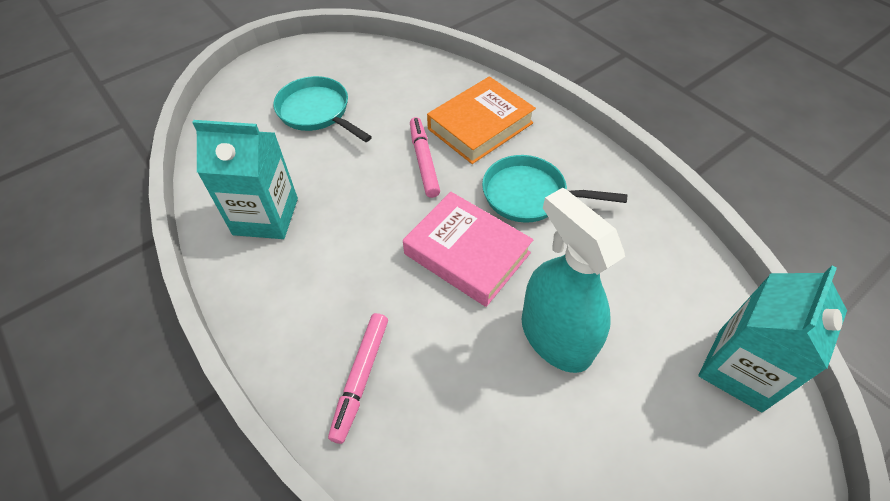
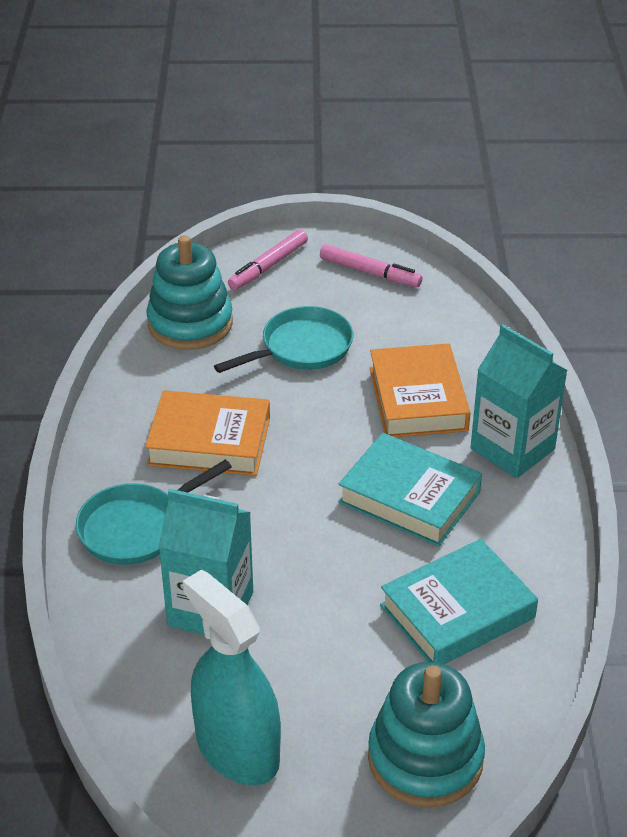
orange book: 1 -> 2
pink book: 1 -> 0
turquoise book: 0 -> 2
turquoise stacking toy: 0 -> 2

